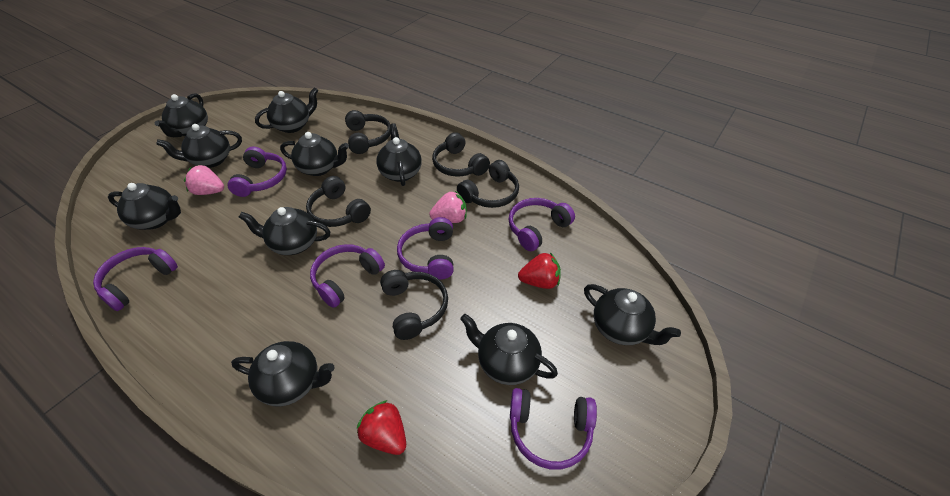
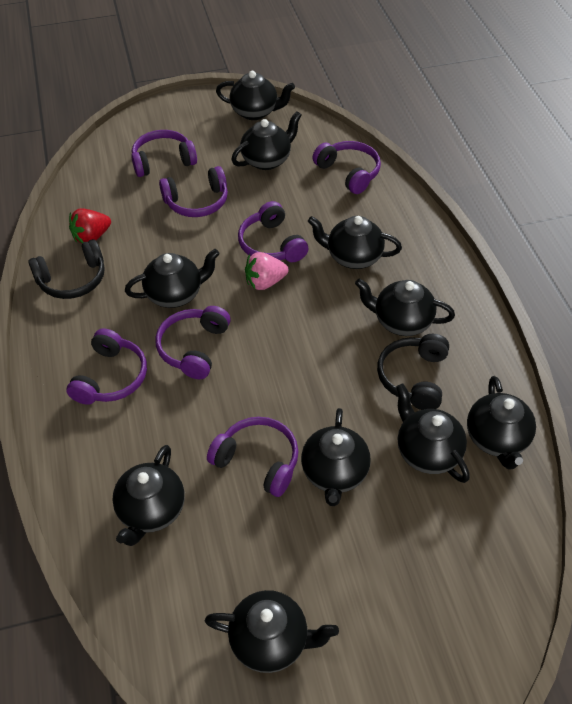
black headphones: 5 -> 2
pink strawberry: 2 -> 1
purple headphones: 6 -> 7
red strawberry: 2 -> 1

